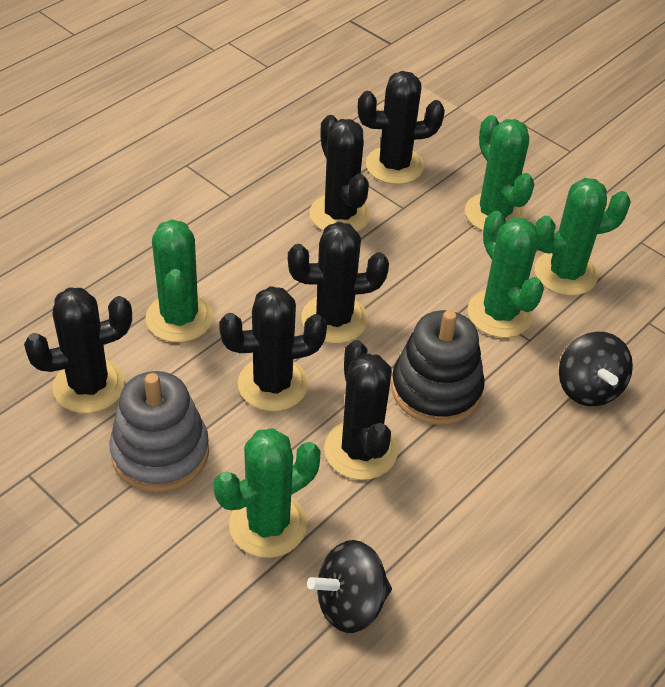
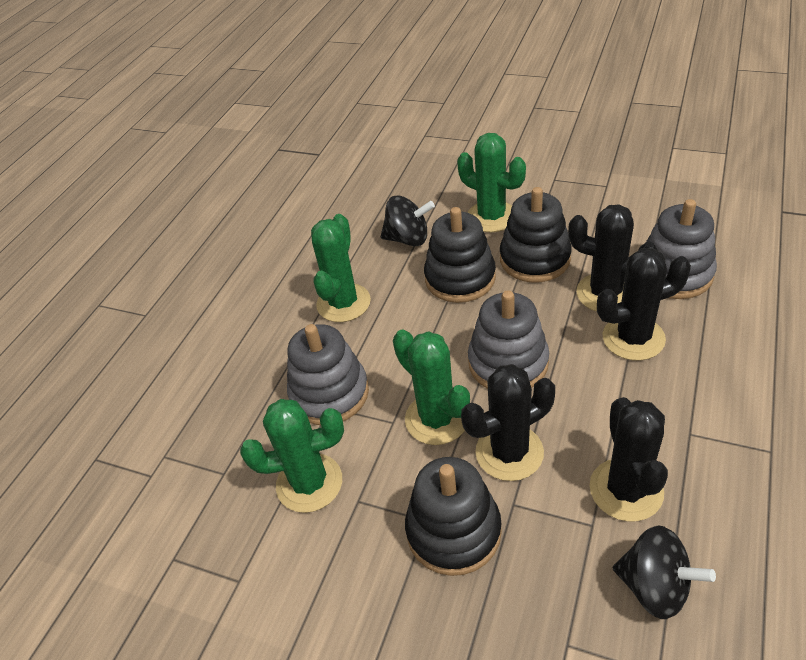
black cactus: 6 -> 4
black stacking toy: 1 -> 3
green cactus: 5 -> 4
grey stacking toy: 1 -> 3

